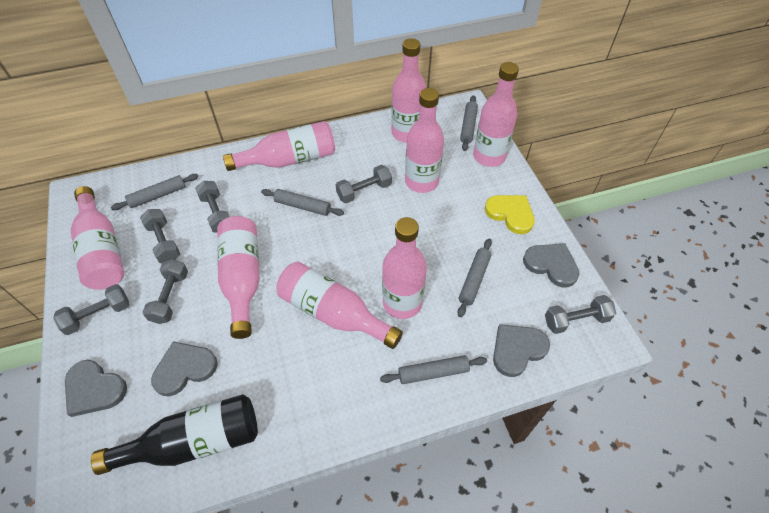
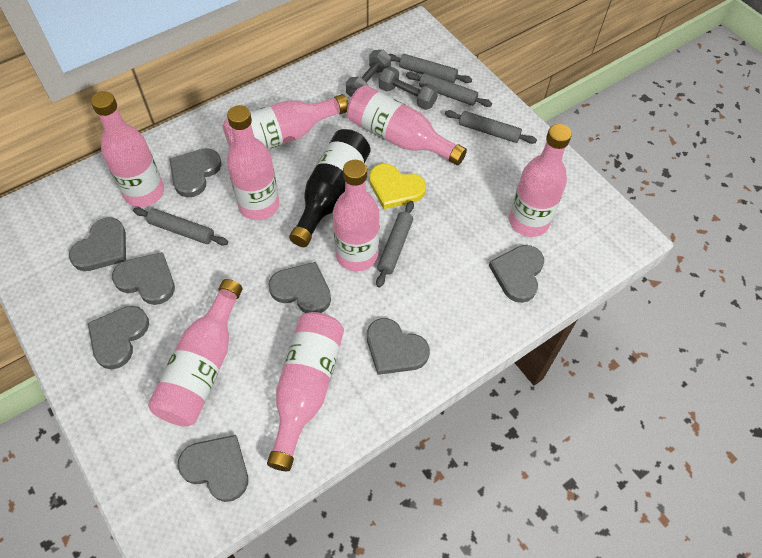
grey dumbbell: 6 -> 2
grey heart: 4 -> 8

